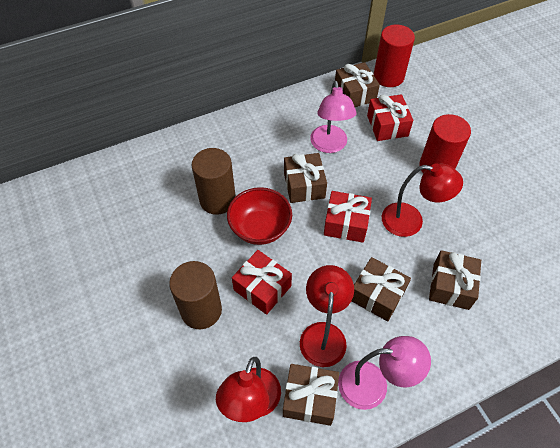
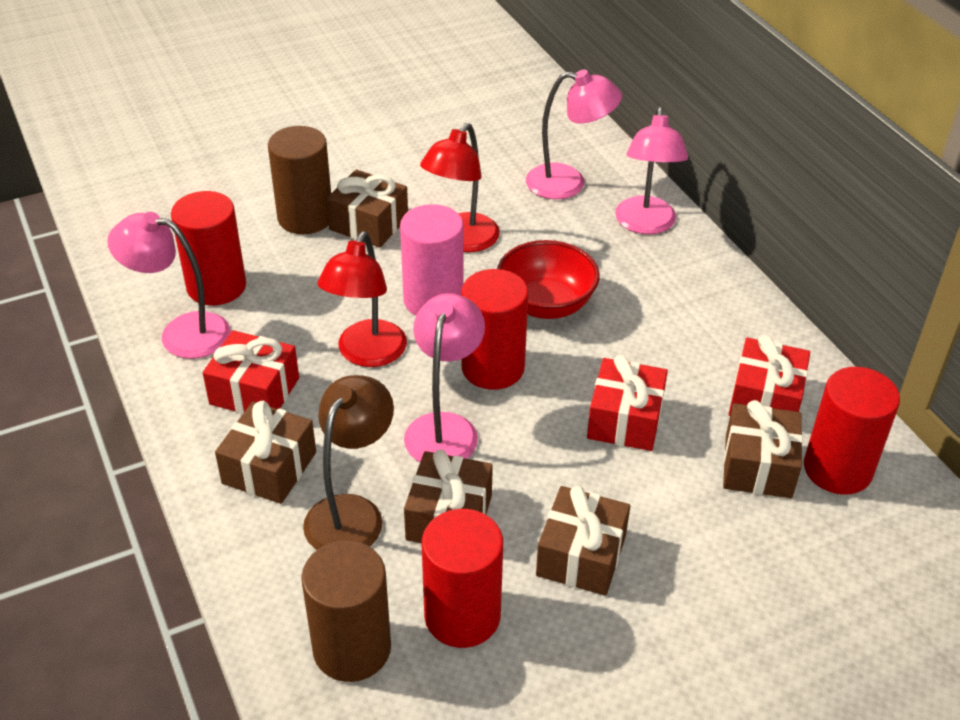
brown lamp: 0 -> 1
pink cylinder: 0 -> 1
pink lamp: 2 -> 4
red cylinder: 2 -> 4
red lamp: 3 -> 2

